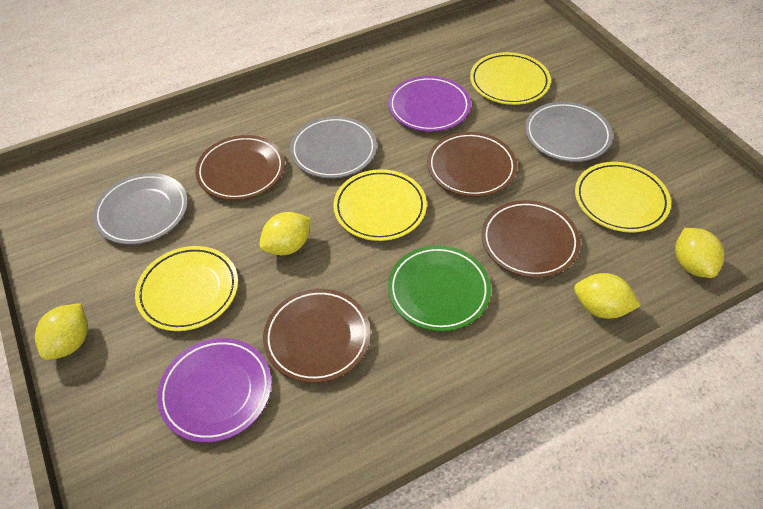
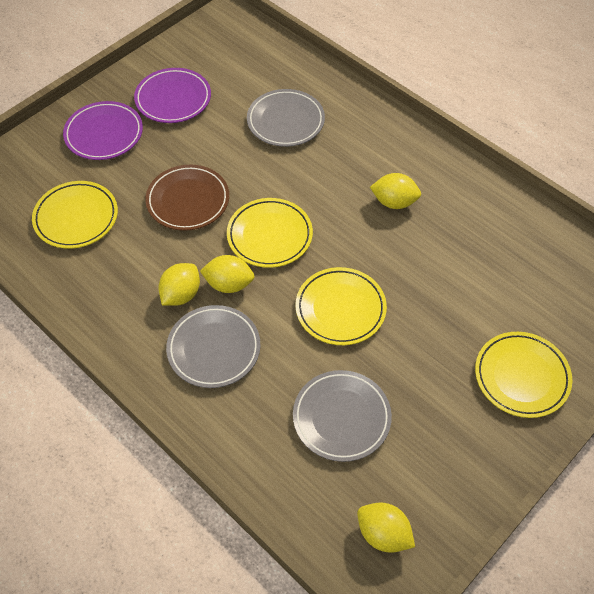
brown plate: 4 -> 1
green plate: 1 -> 0

